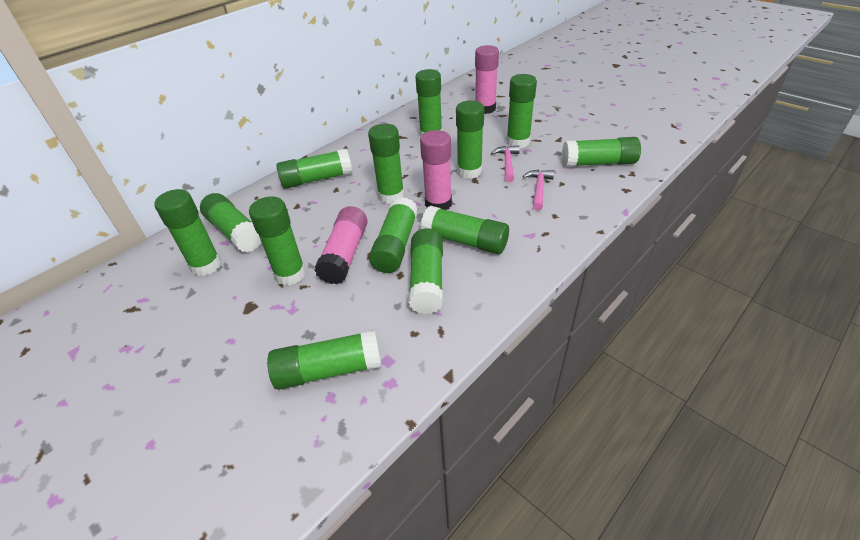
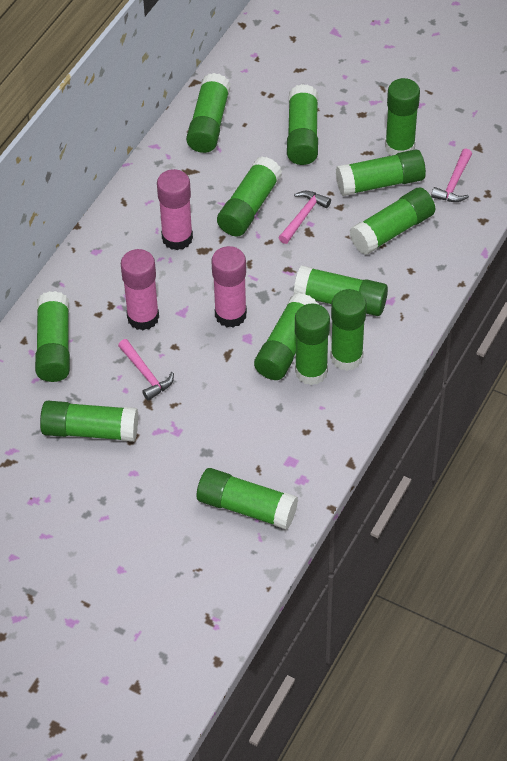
pink hammer: 2 -> 3

